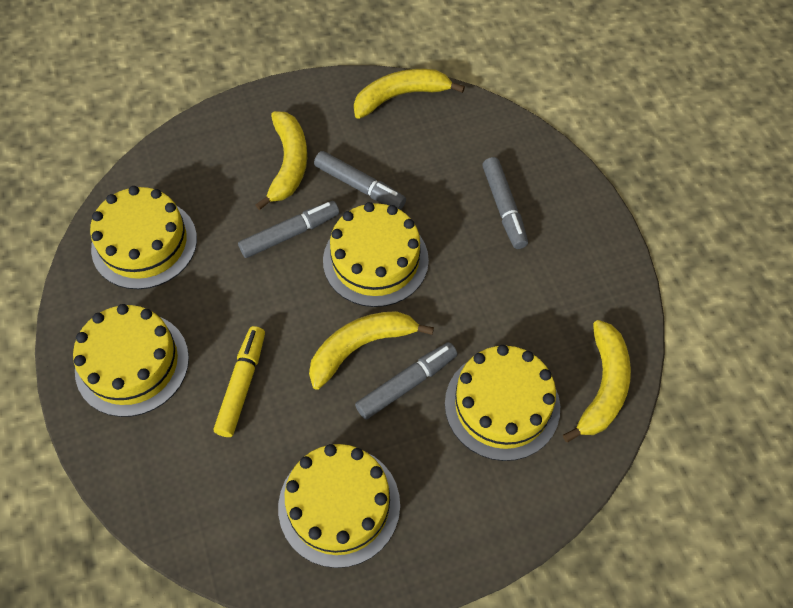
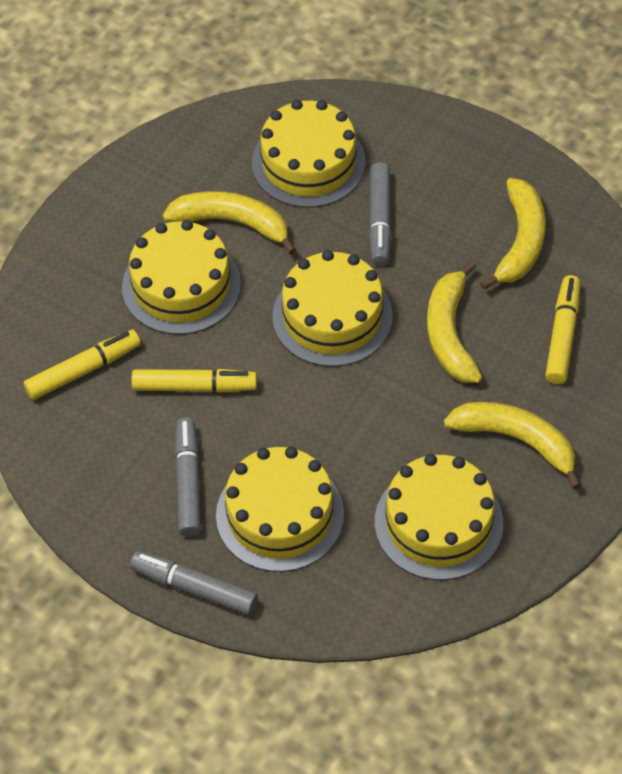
grey marker: 4 -> 3
yellow marker: 1 -> 3

